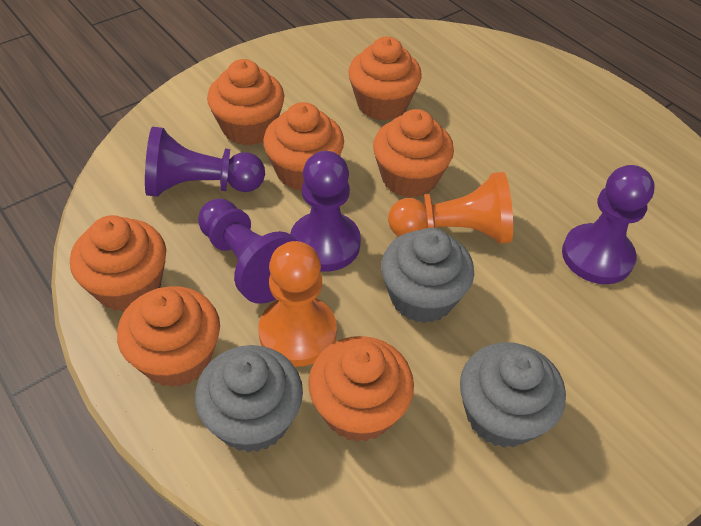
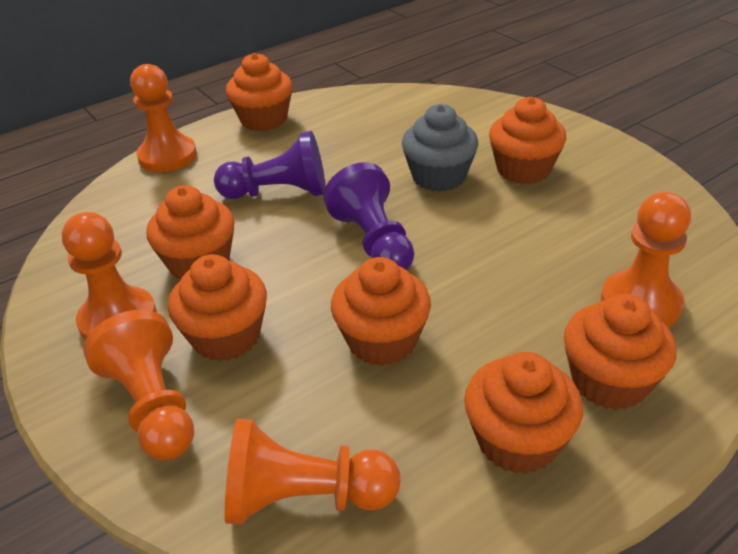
grey cupcake: 3 -> 1
orange pawn: 2 -> 5
purple pawn: 4 -> 2

